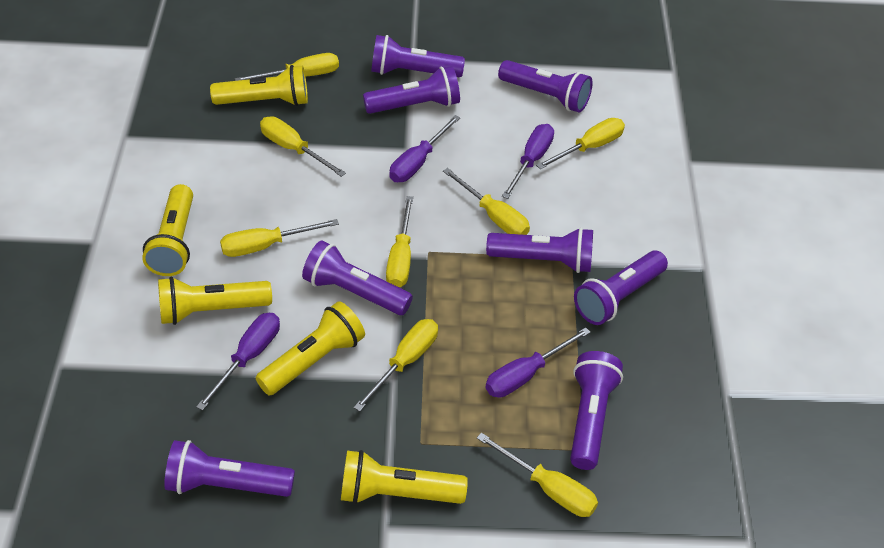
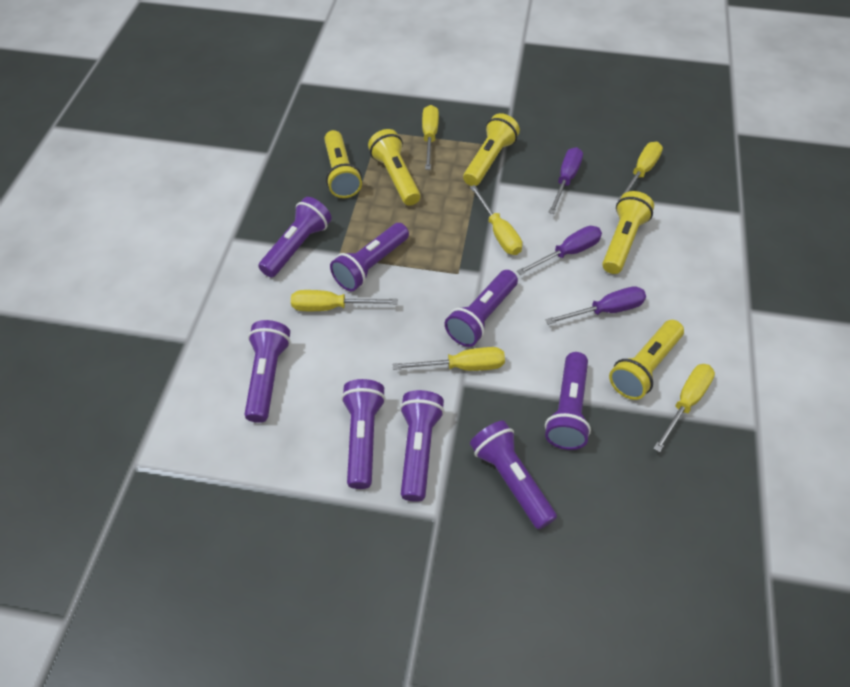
purple screwdriver: 4 -> 3
yellow screwdriver: 8 -> 6

